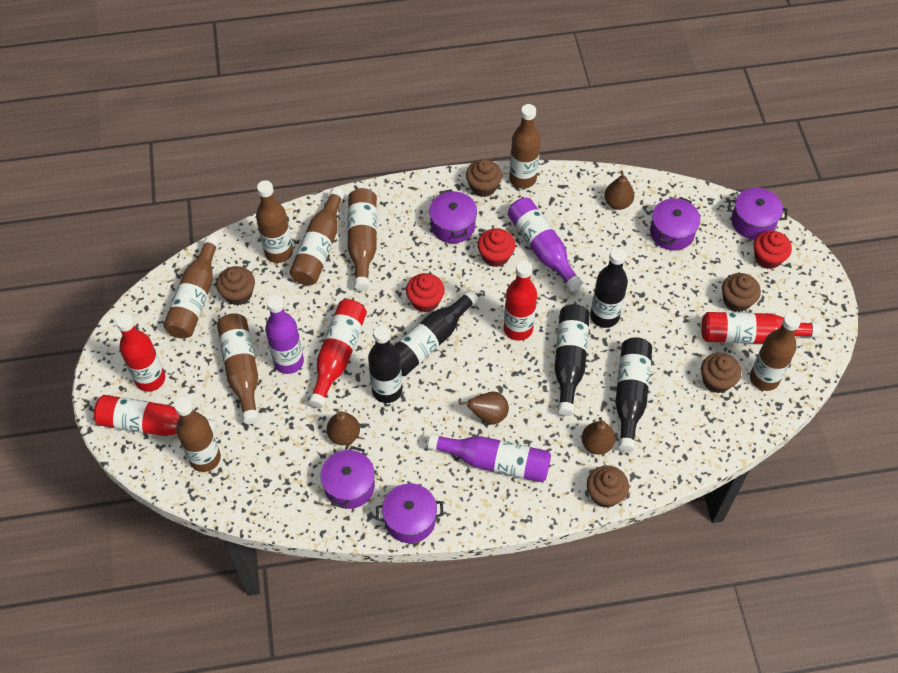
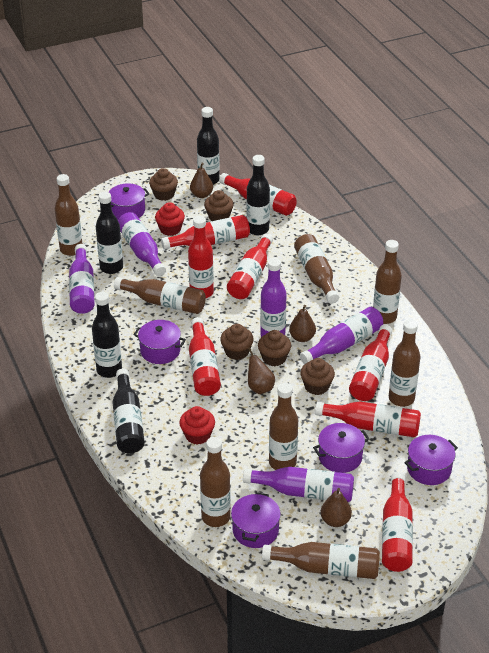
purple bottle: 3 -> 5
red bottle: 5 -> 8
red cupcake: 3 -> 2

